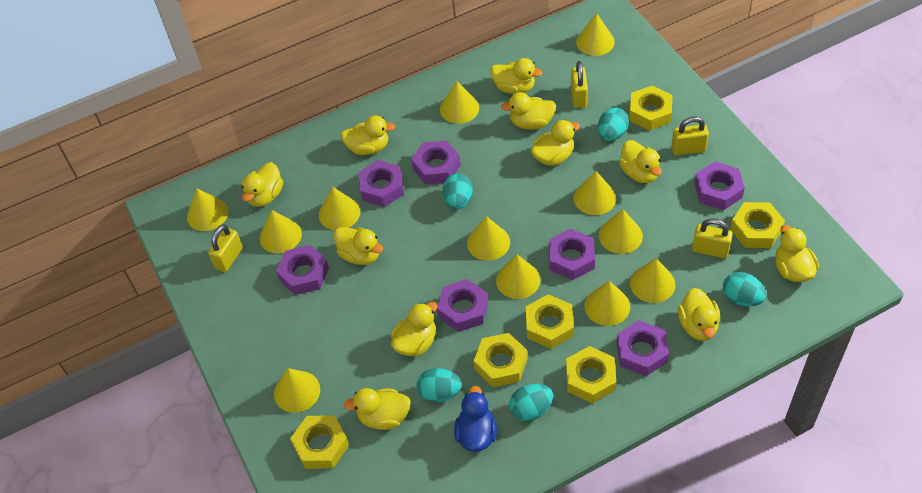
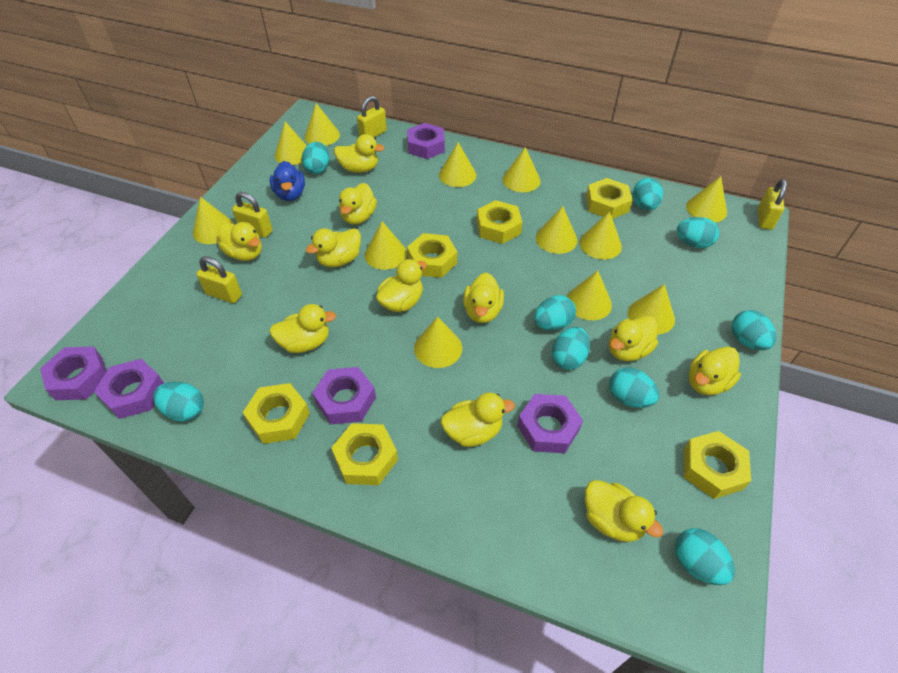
purple nut: 7 -> 5
turquoise egg: 5 -> 9

